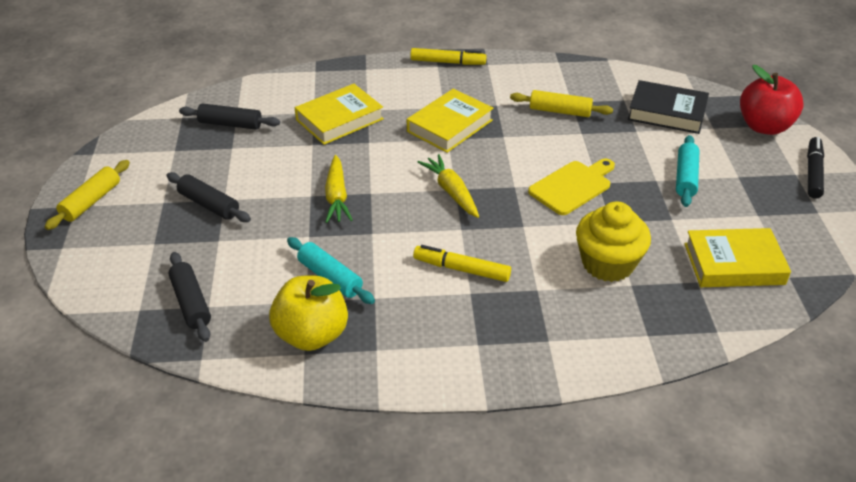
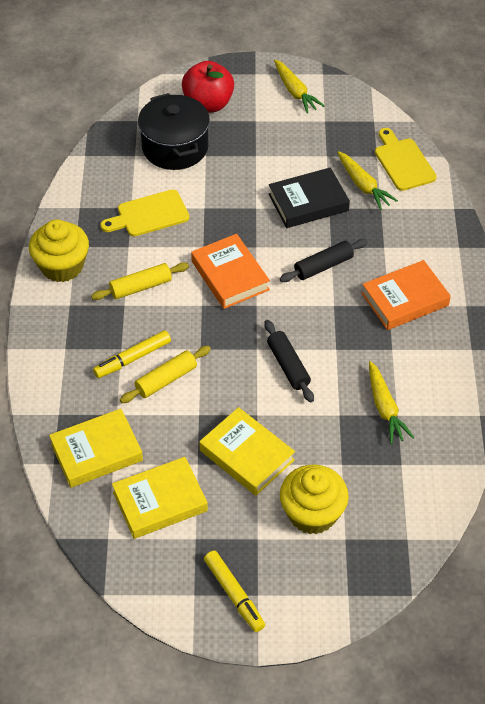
black marker: 1 -> 0
black pot: 0 -> 1
black rolling pin: 3 -> 2
orange book: 0 -> 2
turquoise rolling pin: 2 -> 0
yellow apple: 1 -> 0
yellow carrot: 2 -> 3
yellow cupcake: 1 -> 2
yellow cutting board: 1 -> 2

